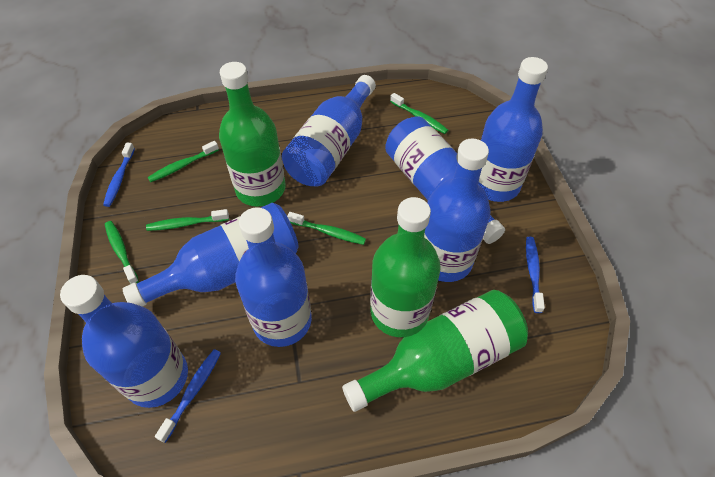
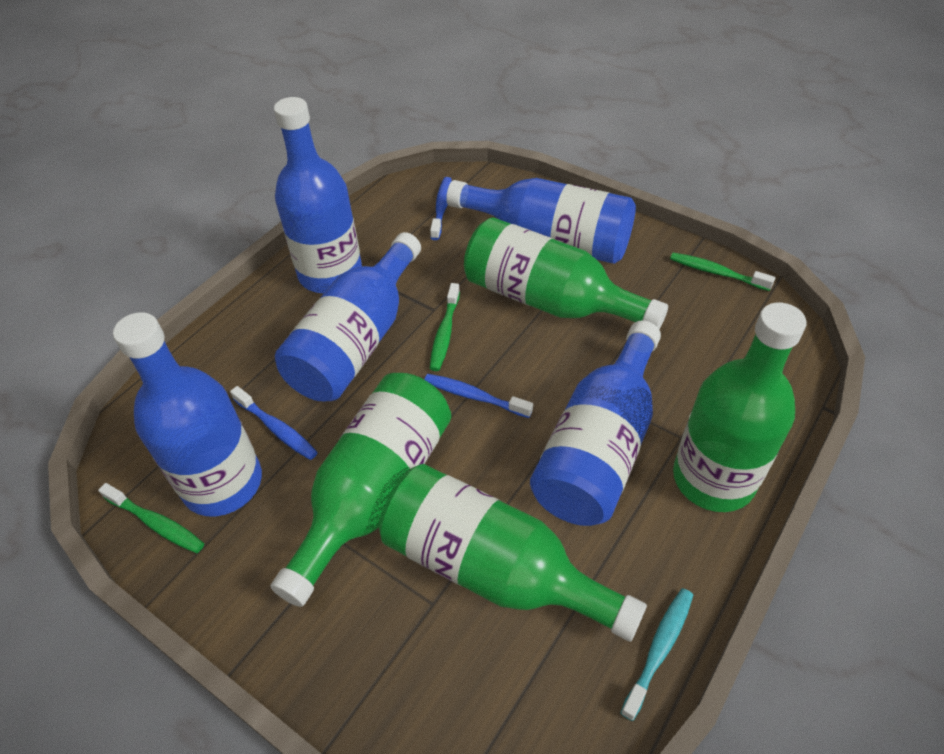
blue bottle: 7 -> 5
green bottle: 3 -> 4
green toothbrush: 5 -> 3
turquoise toothbrush: 0 -> 1

